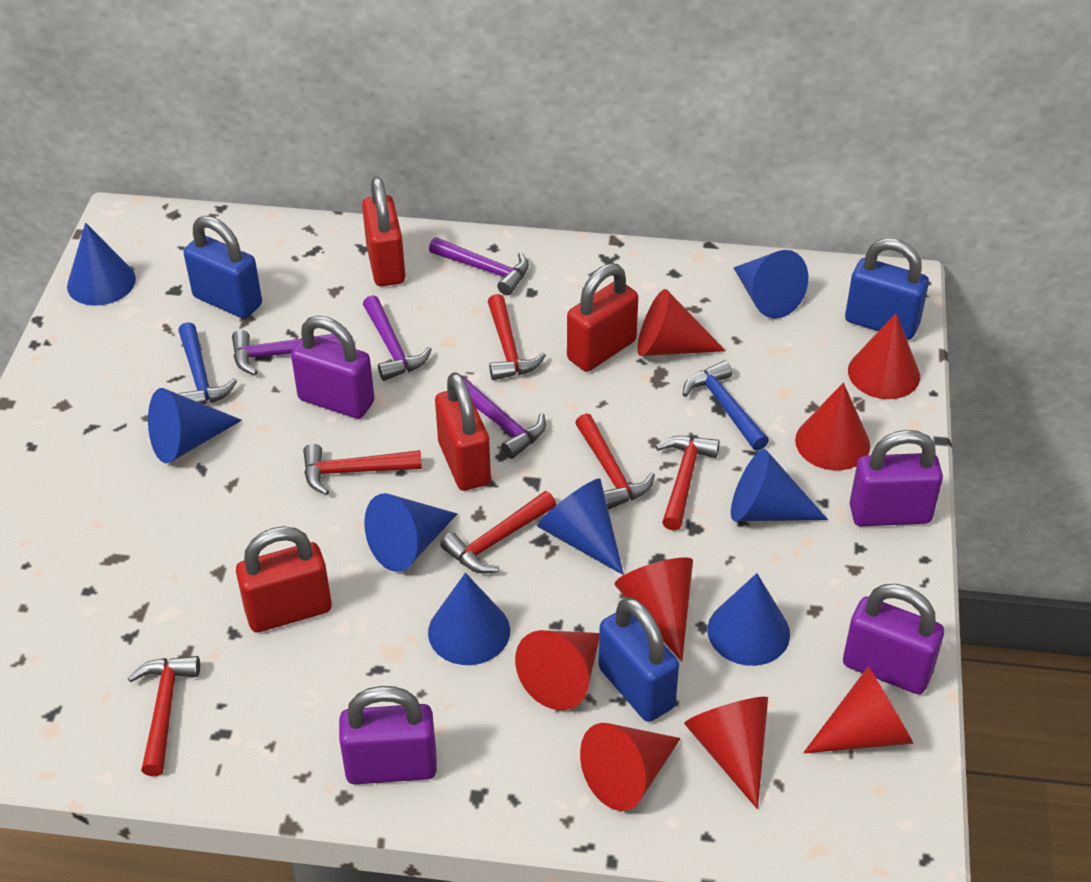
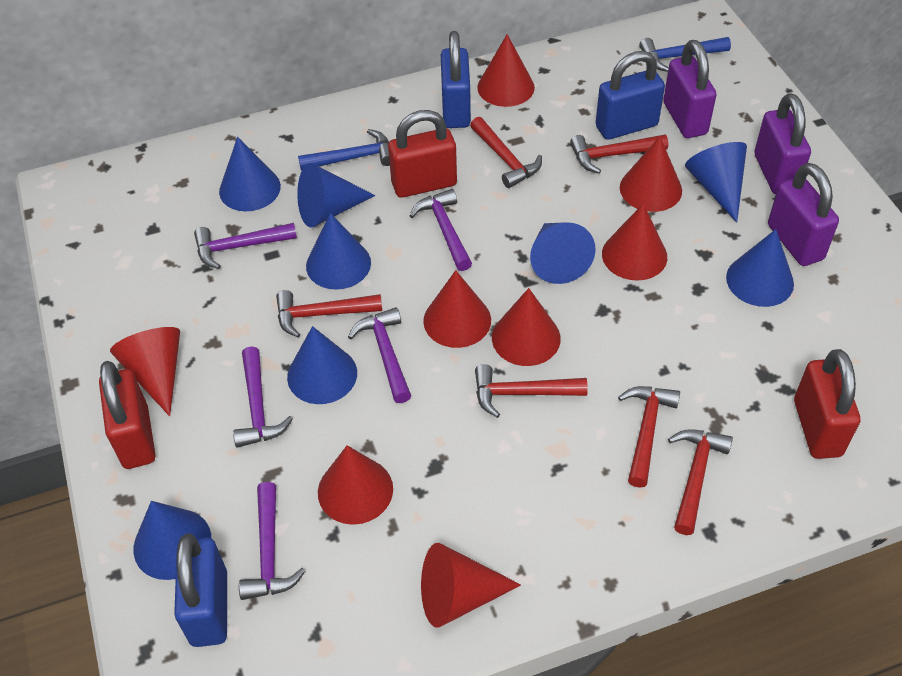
purple hammer: 4 -> 5
purple padlock: 4 -> 3
red padlock: 4 -> 3

